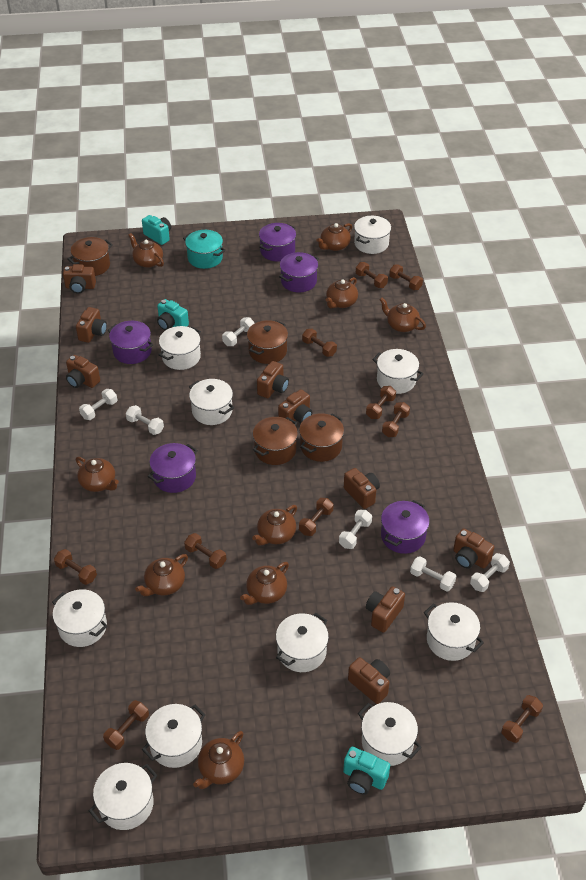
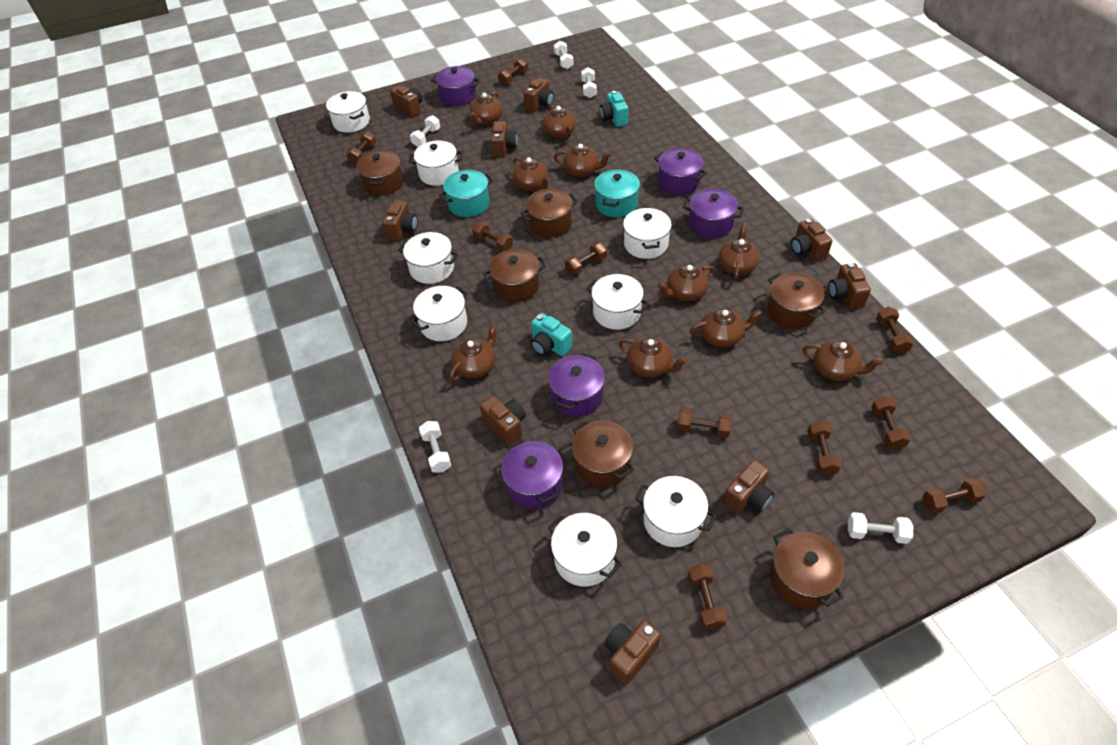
brown pot: 4 -> 6
brown teapot: 9 -> 10
turquoise camera: 3 -> 2
turquoise pot: 1 -> 2
white dumbbell: 6 -> 5
white pot: 10 -> 8

